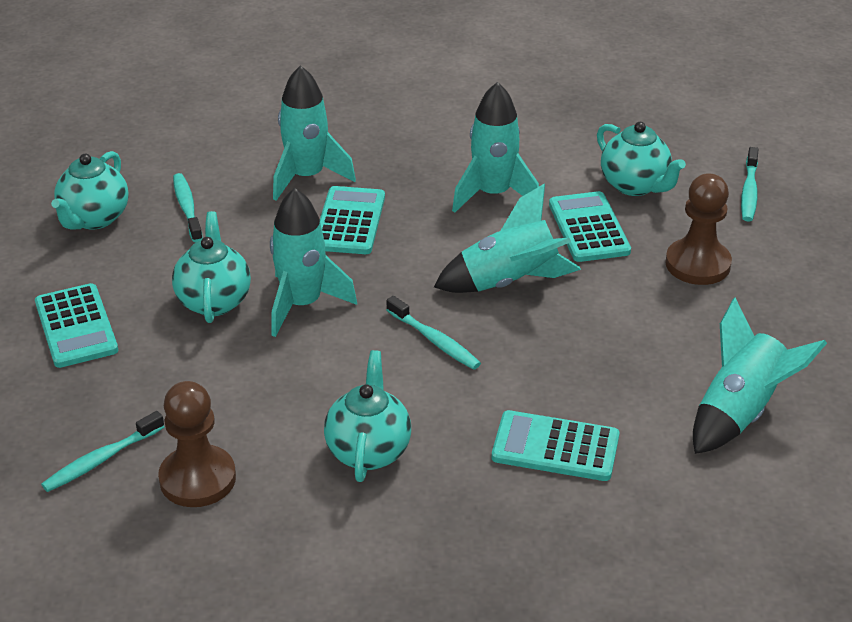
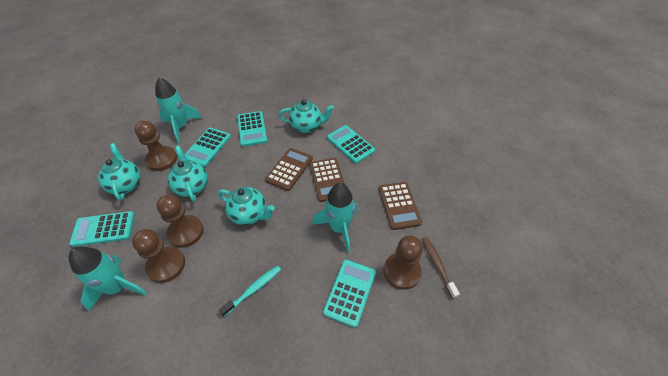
brown calculator: 0 -> 3
brown pawn: 2 -> 4
brown toothbrush: 0 -> 1
turquoise calculator: 4 -> 5
turquoise rocket: 5 -> 3
turquoise toothbrush: 4 -> 1

